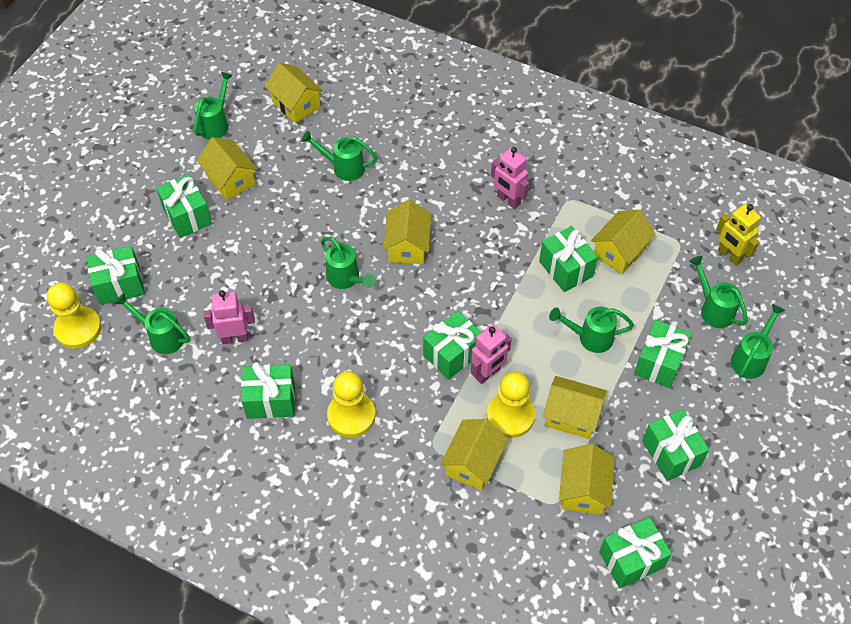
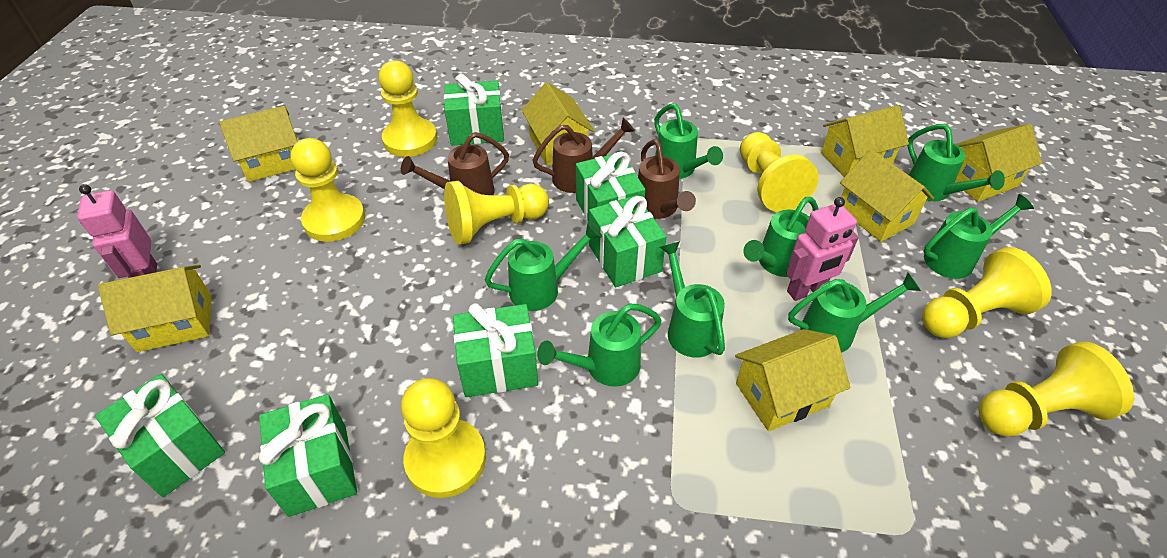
brown watering can: 0 -> 3
green gift: 8 -> 6
green watering can: 7 -> 8
pink robot: 3 -> 2
yellow pawn: 3 -> 7
yellow robot: 1 -> 0

